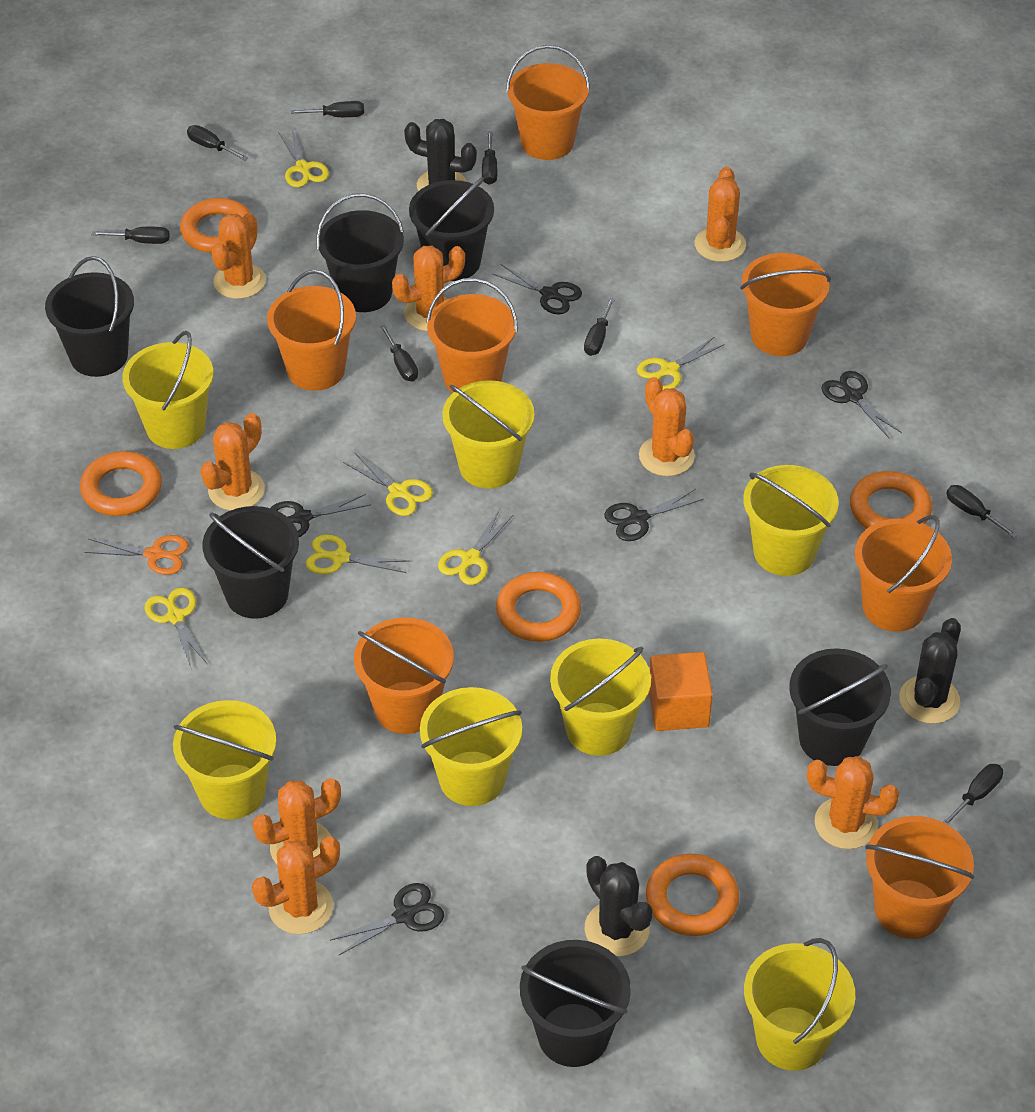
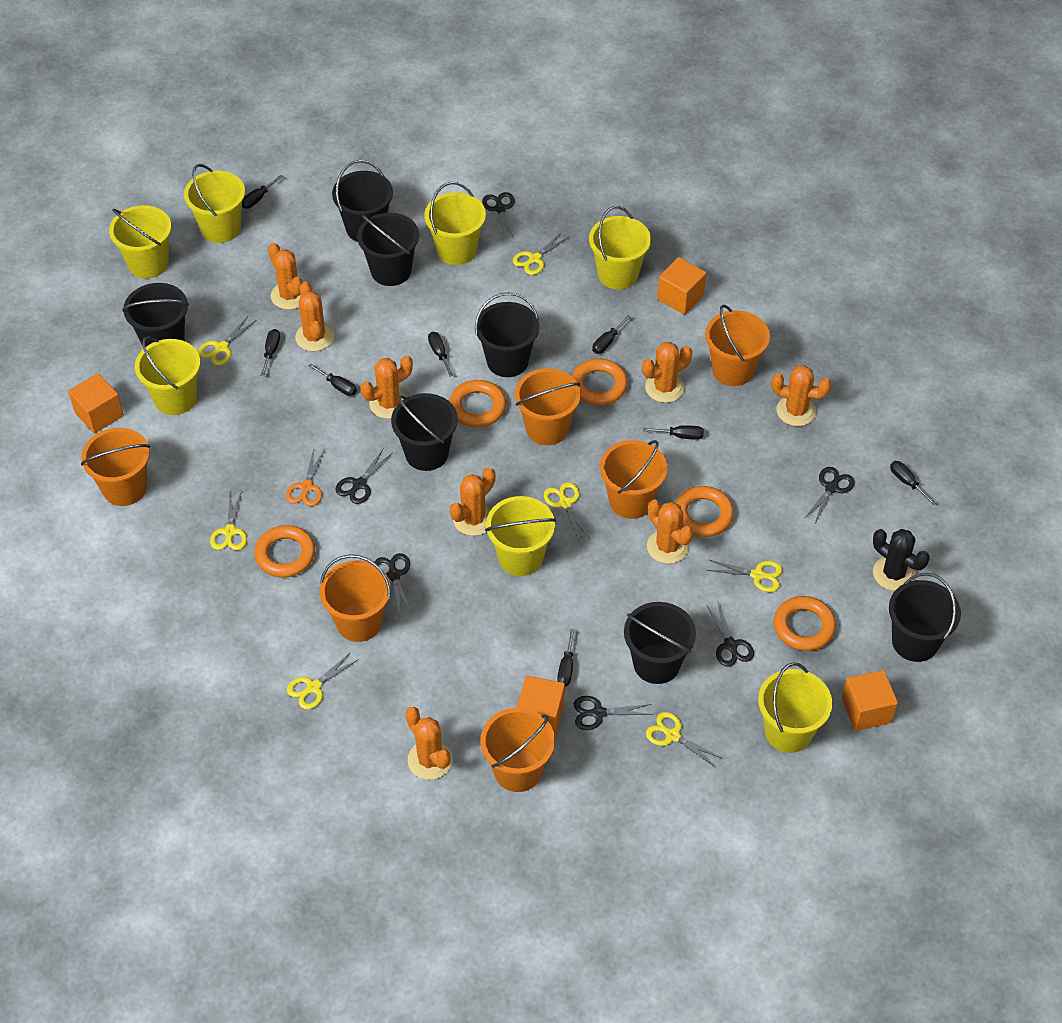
black bucket: 6 -> 7
black cactus: 3 -> 1
black scissors: 5 -> 6
orange bucket: 7 -> 6
orange cube: 1 -> 4
yellow scissors: 6 -> 7

